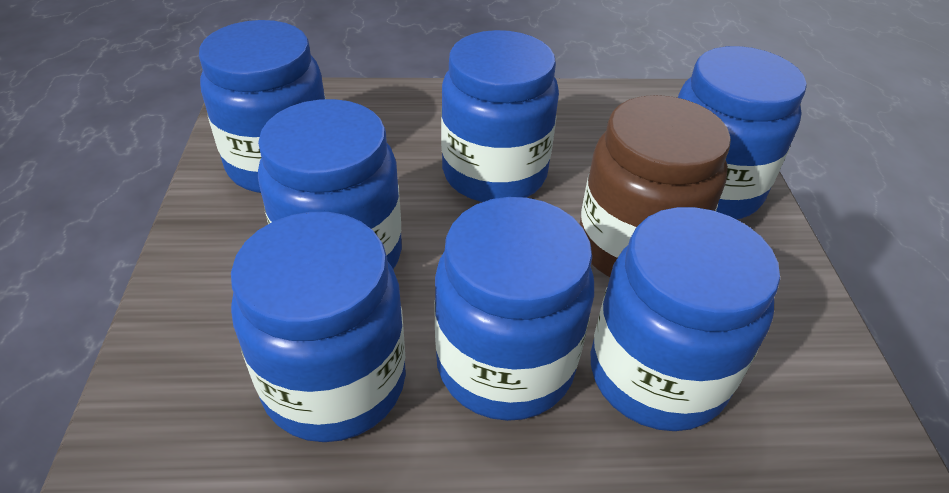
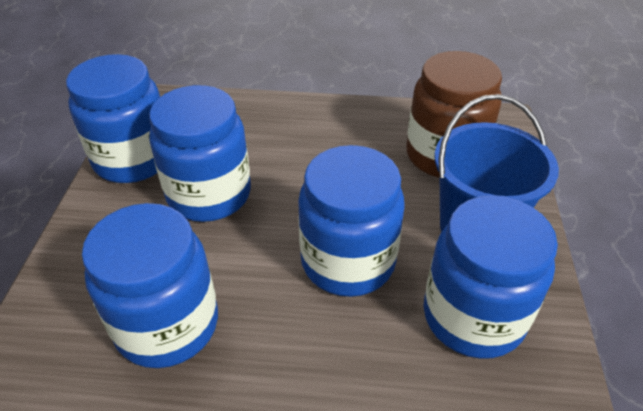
blue bucket: 0 -> 1
blue jar: 7 -> 5

